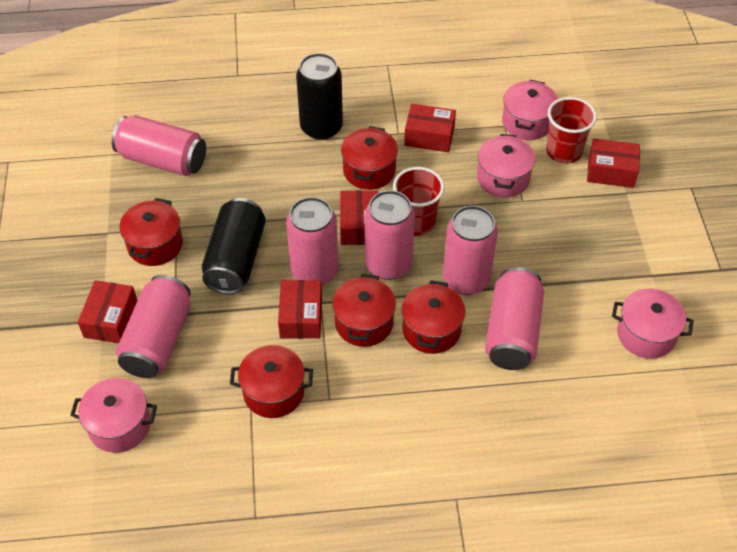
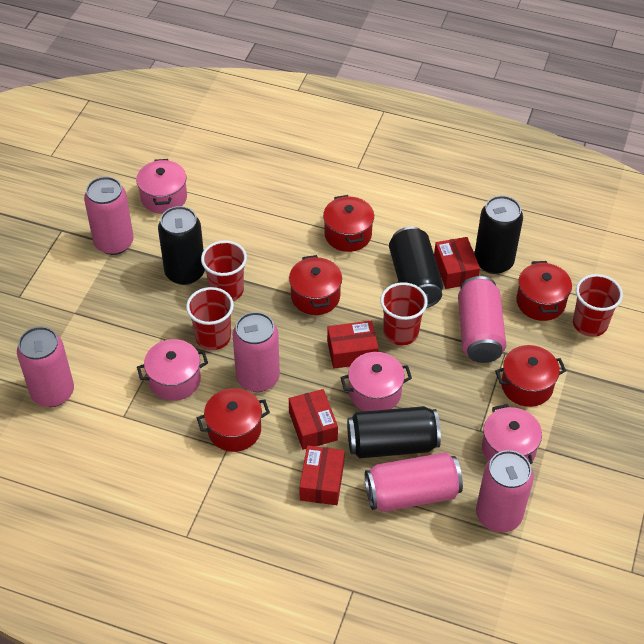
black can: 2 -> 4
red box: 5 -> 4
red cup: 2 -> 4

